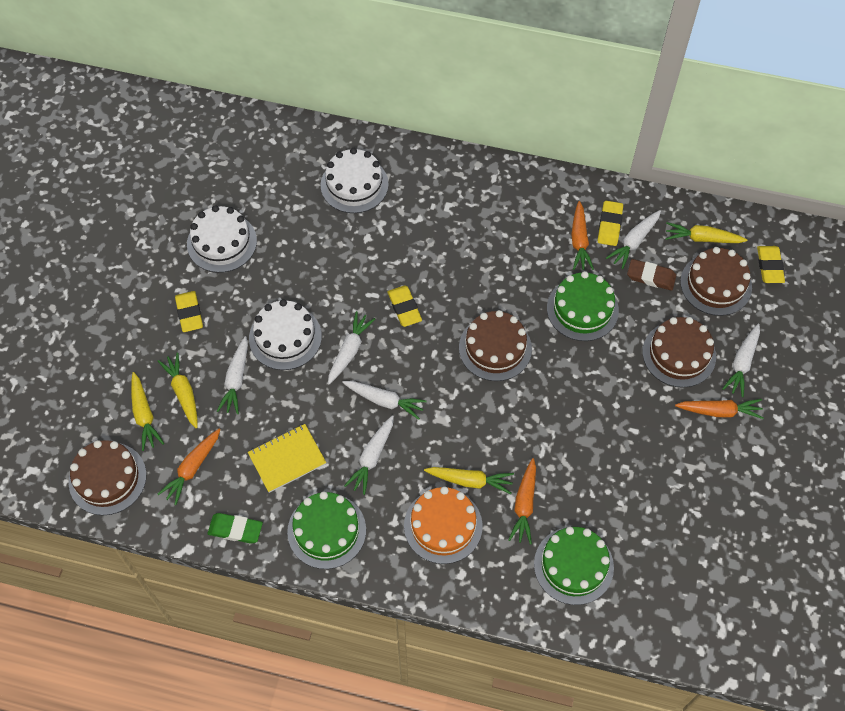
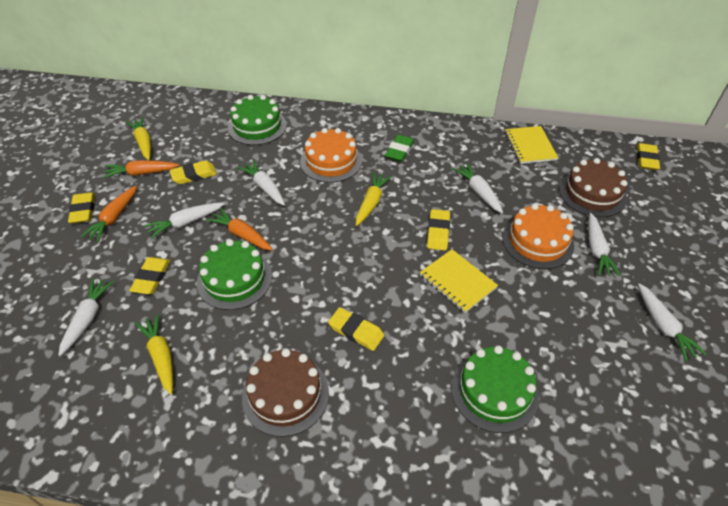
brown cake: 4 -> 2
brown eraser: 1 -> 0
orange cake: 1 -> 2
orange carrot: 4 -> 3
white cake: 3 -> 0
yellow carrot: 4 -> 3
yellow eraser: 4 -> 6
yellow notebook: 1 -> 2

